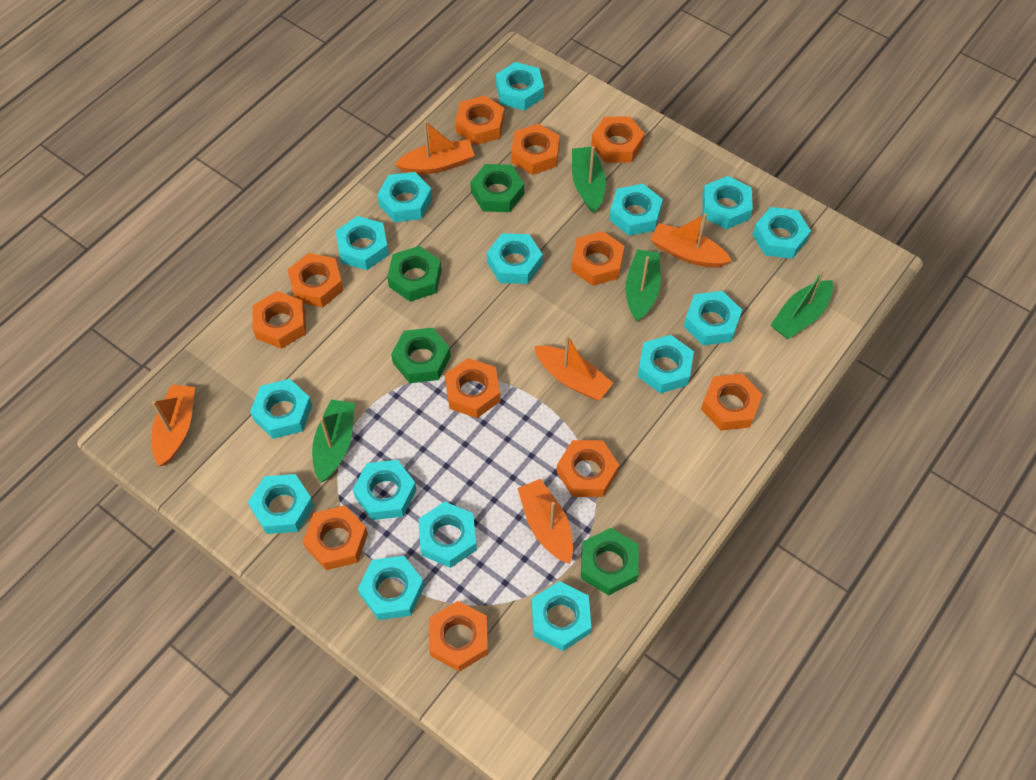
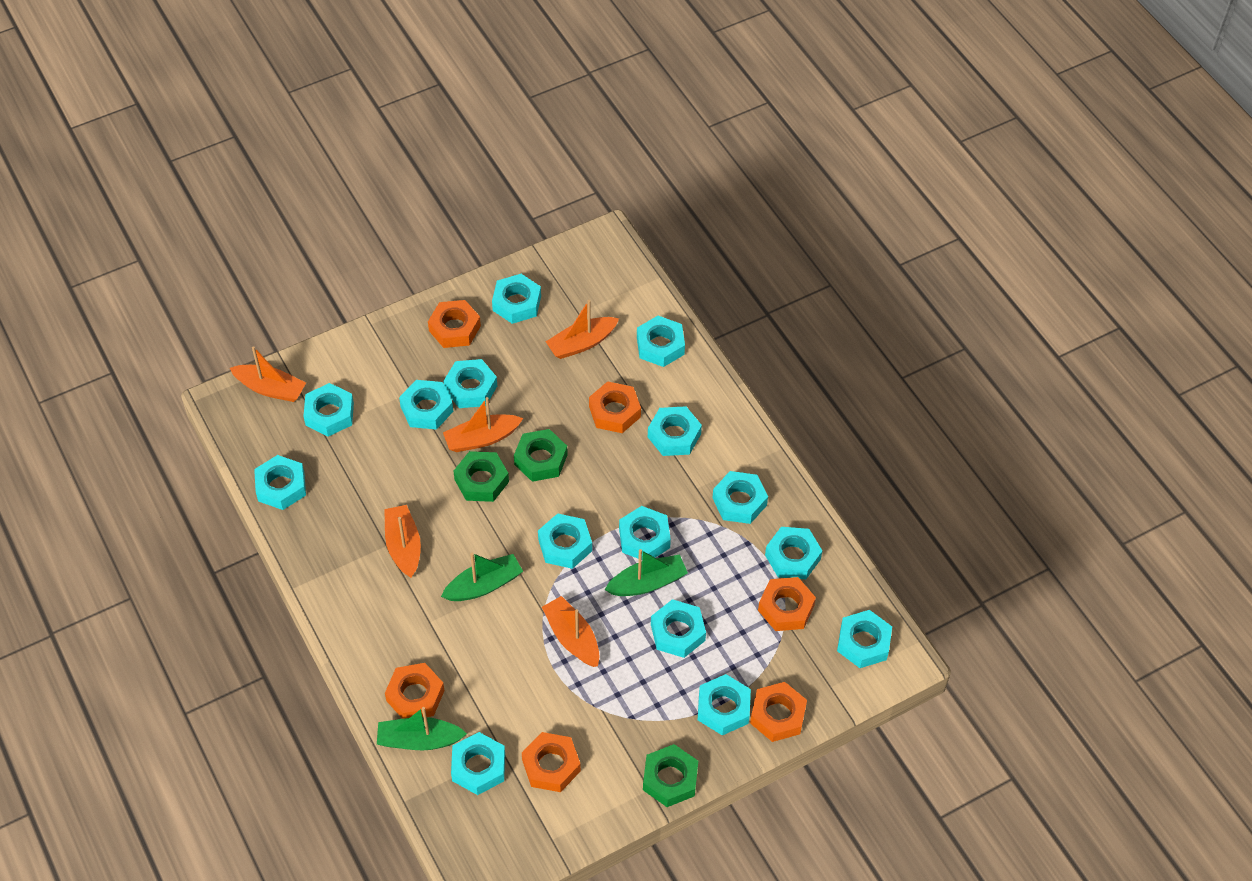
green boat: 4 -> 3
green nut: 4 -> 3
orange nut: 11 -> 6

